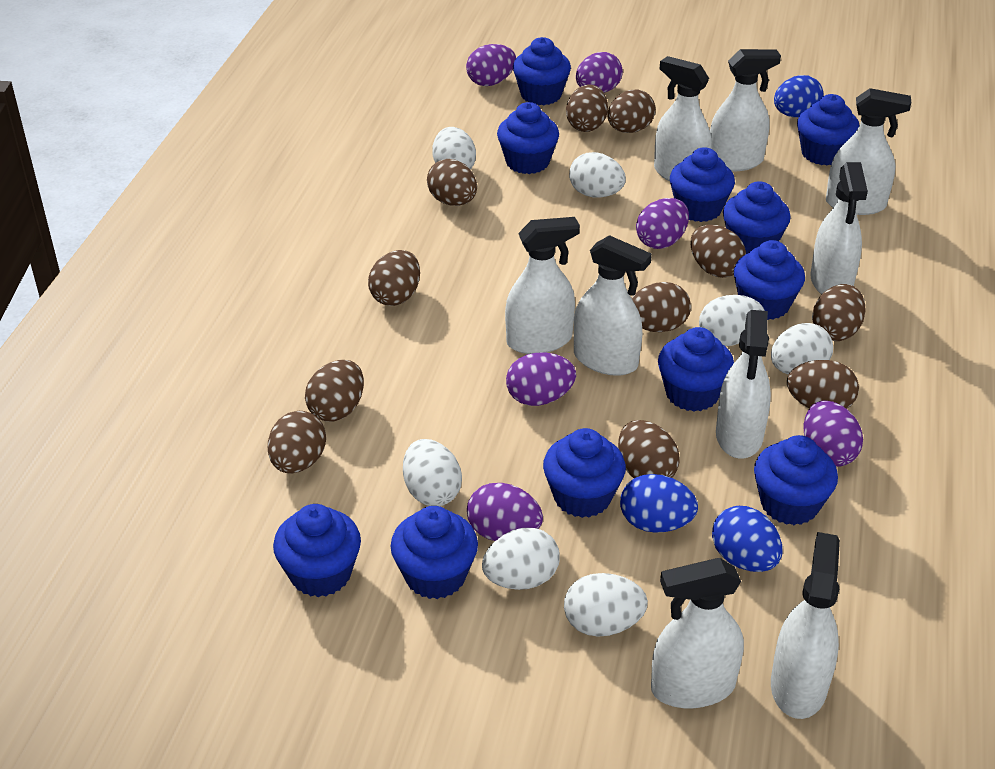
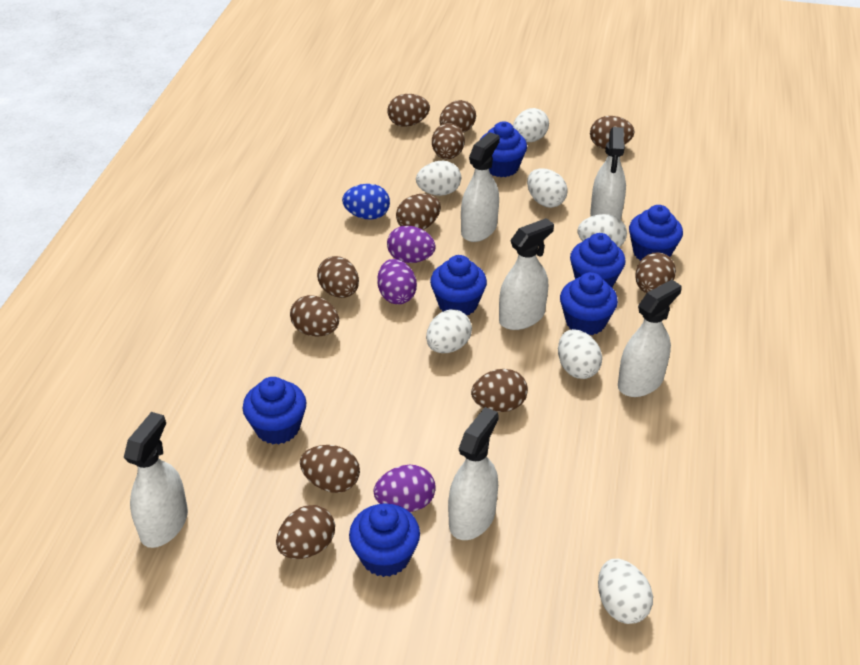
blue cupcake: 11 -> 7
blue egg: 3 -> 1
purple egg: 6 -> 3
white spray bottle: 9 -> 6

